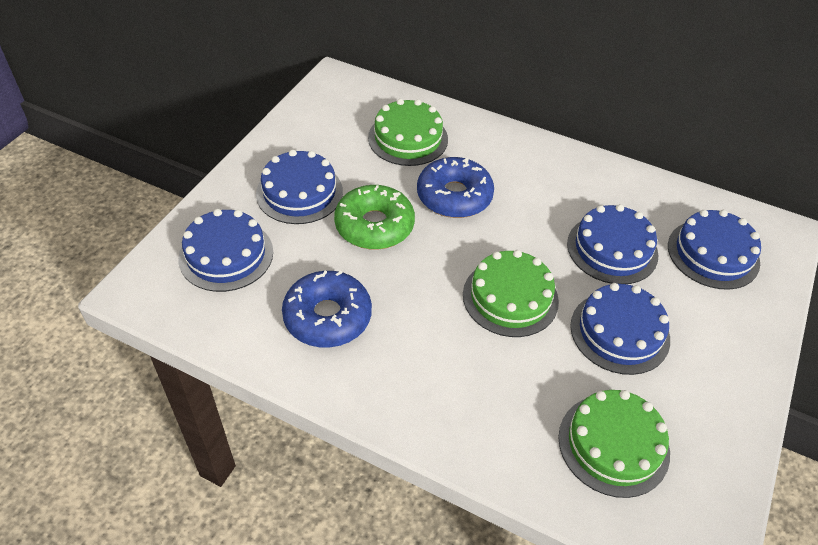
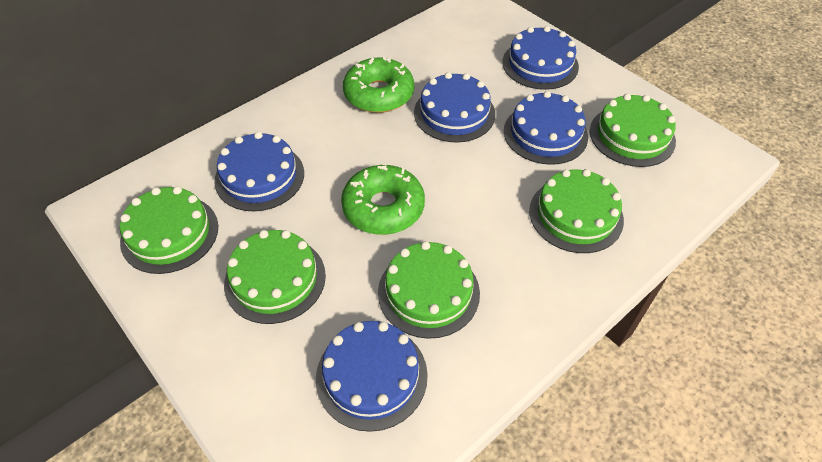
blue donut: 2 -> 0
green cake: 3 -> 5
green donut: 1 -> 2

